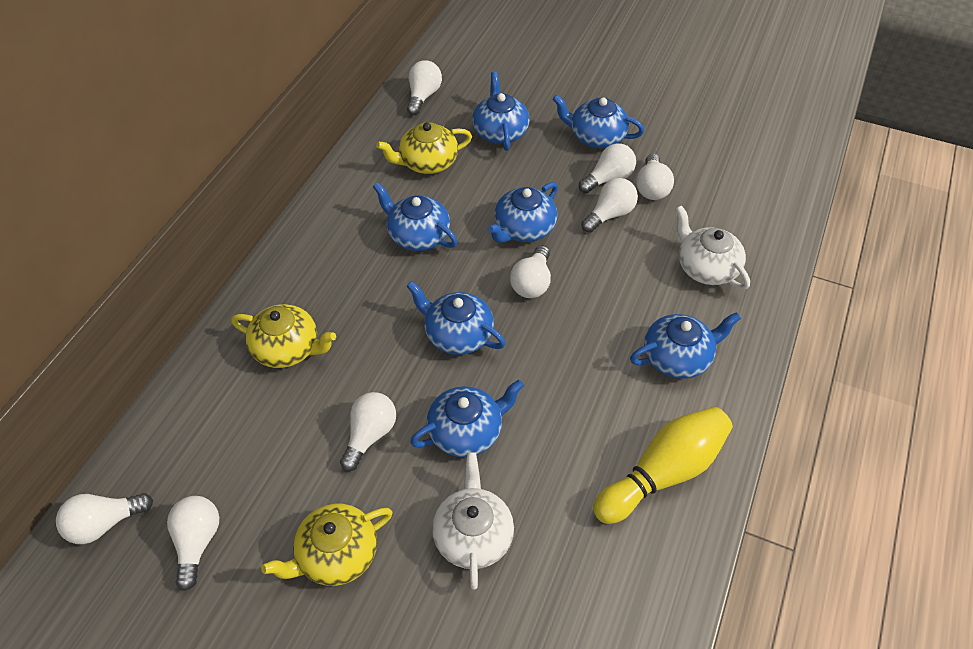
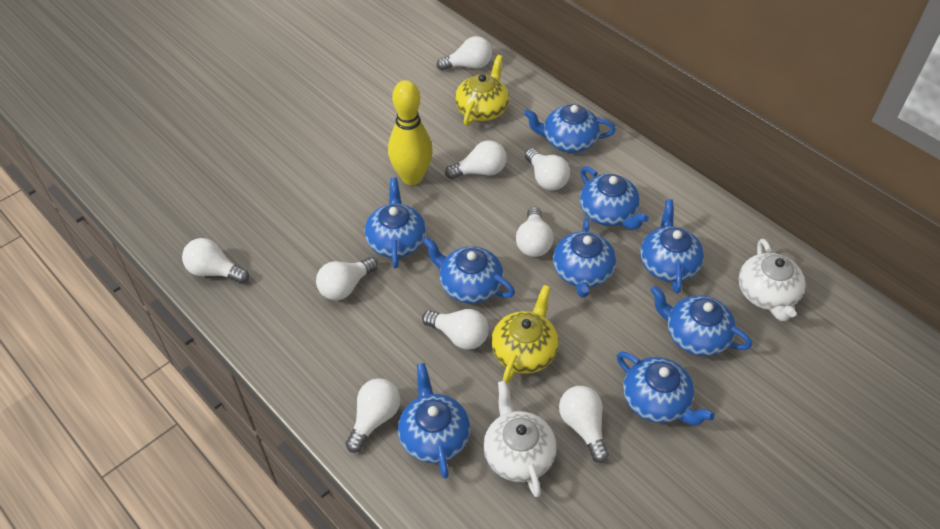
blue teapot: 7 -> 9
white light bulb: 8 -> 9
yellow teapot: 3 -> 2

